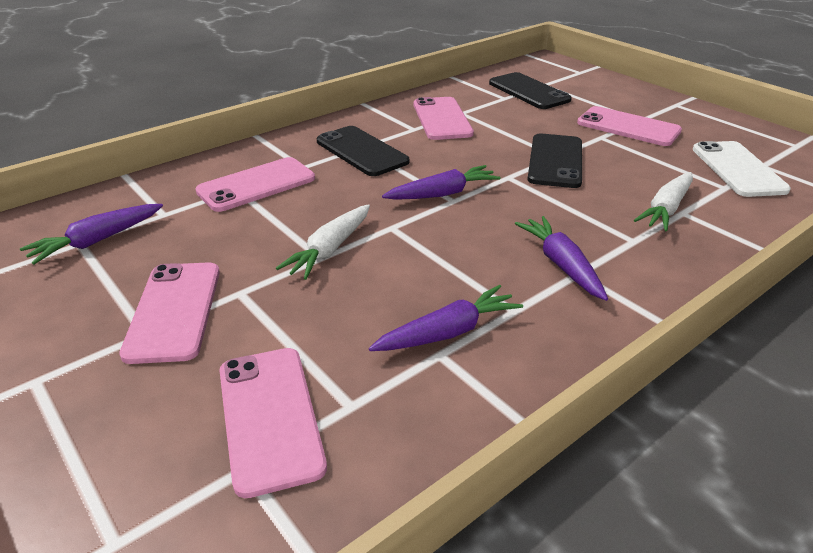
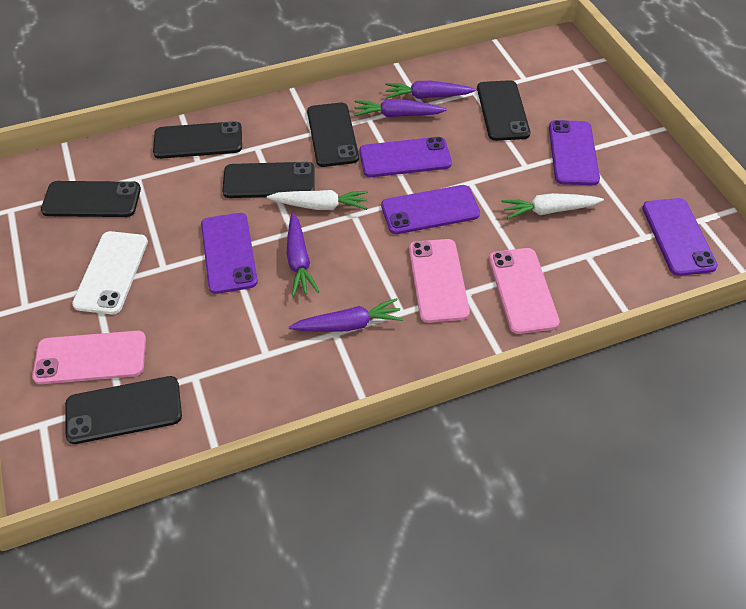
black phone: 3 -> 6
pink phone: 5 -> 3
purple phone: 0 -> 5

